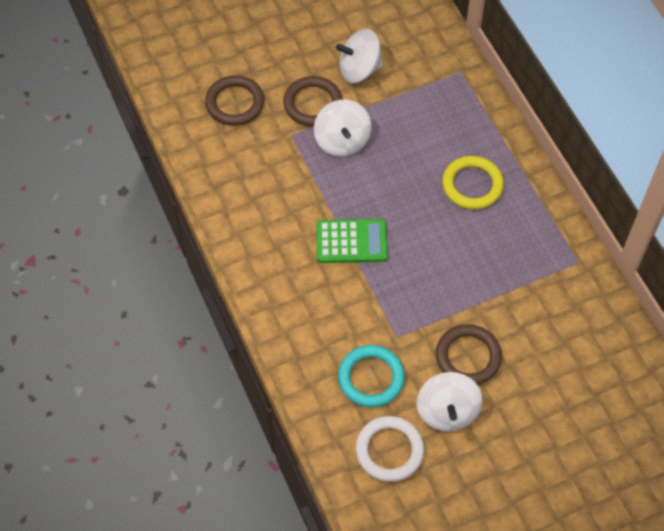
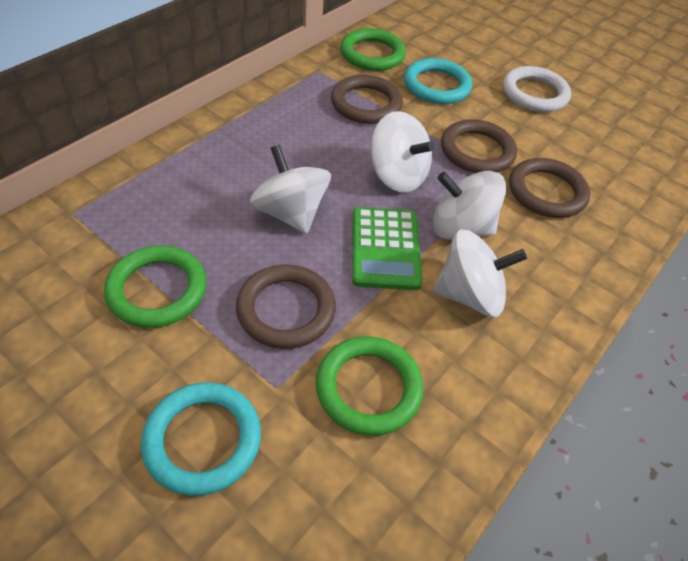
brown ring: 3 -> 4
green ring: 0 -> 3
turquoise ring: 1 -> 2
white spinning top: 3 -> 4
yellow ring: 1 -> 0

